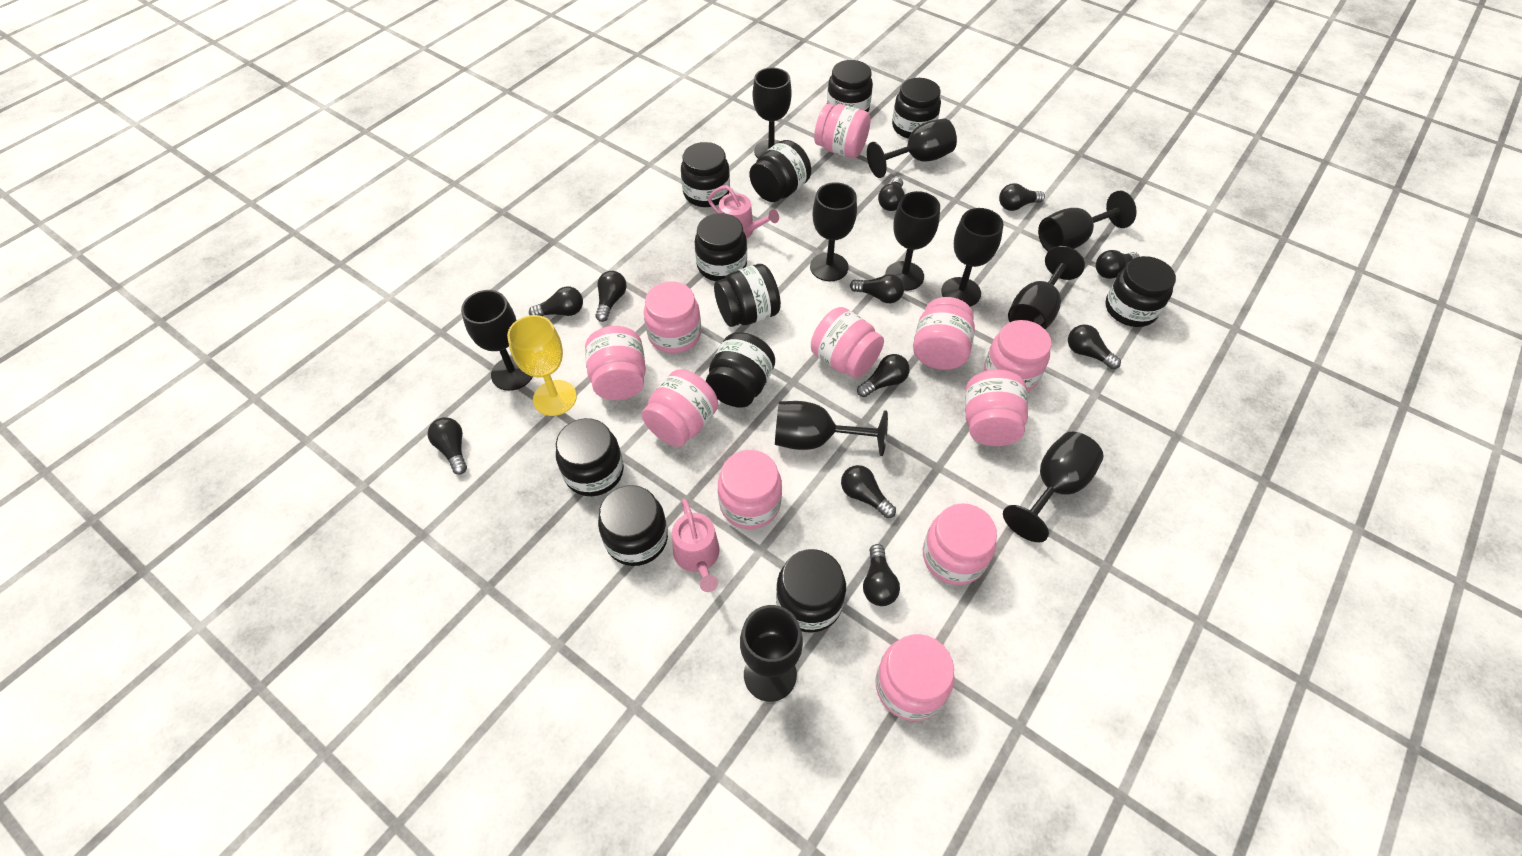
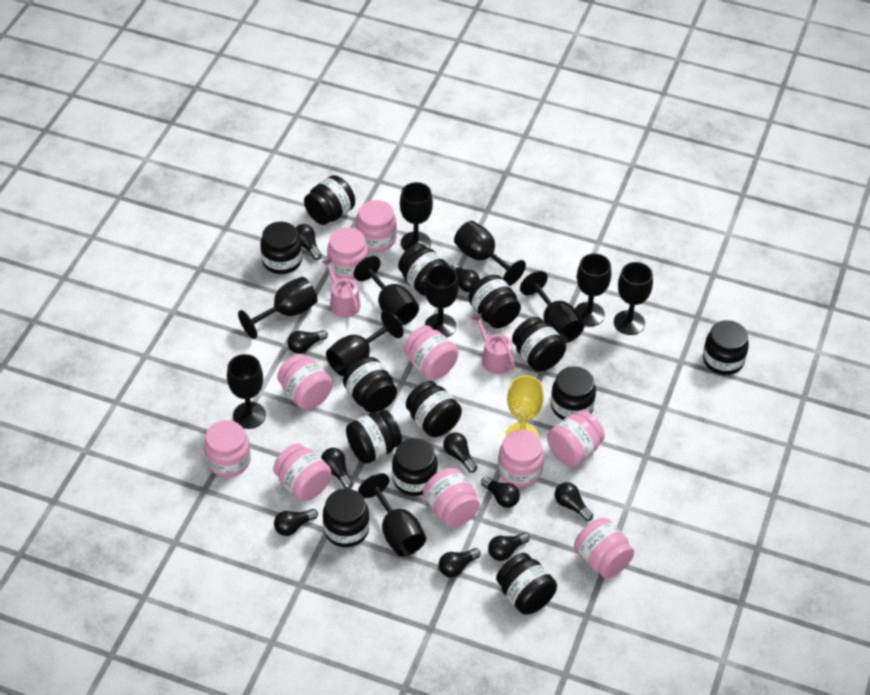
black jar: 11 -> 13
black light bulb: 11 -> 10
pink jar: 11 -> 10

